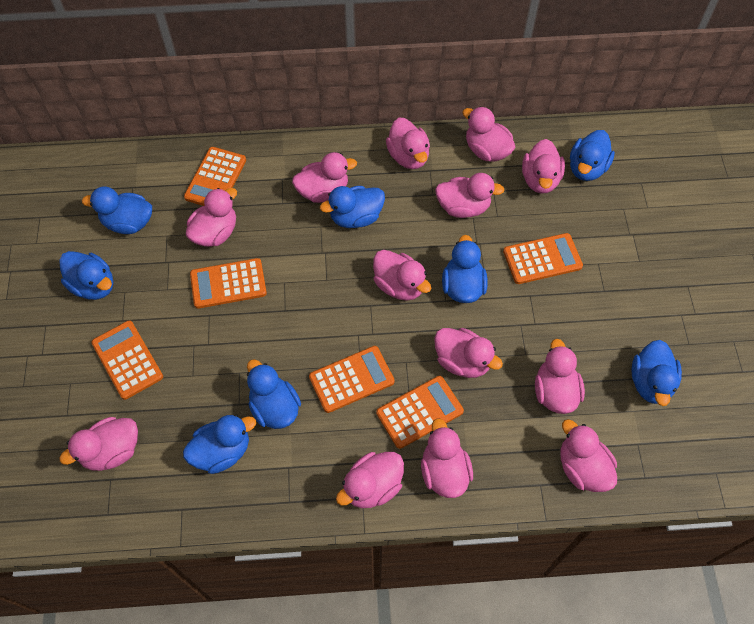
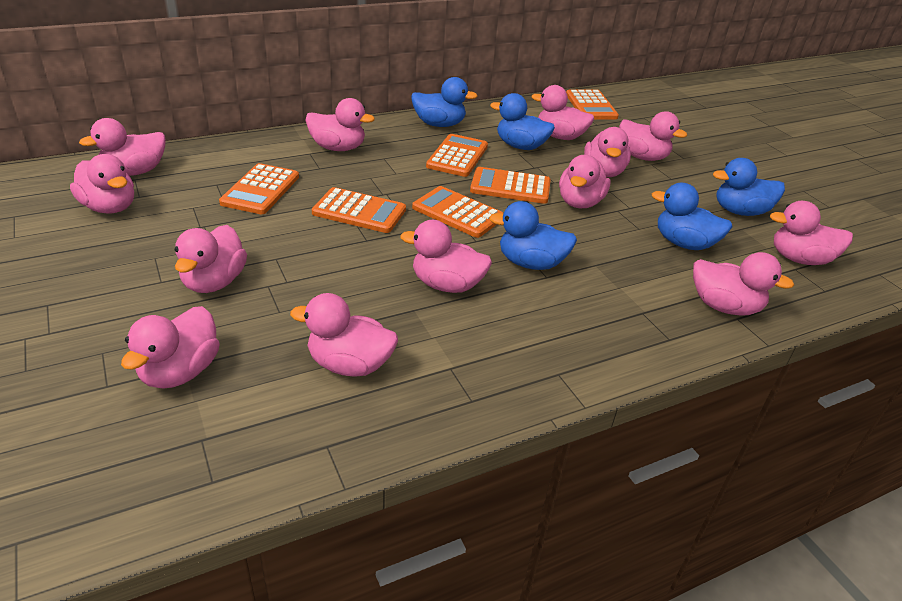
blue duck: 8 -> 5

